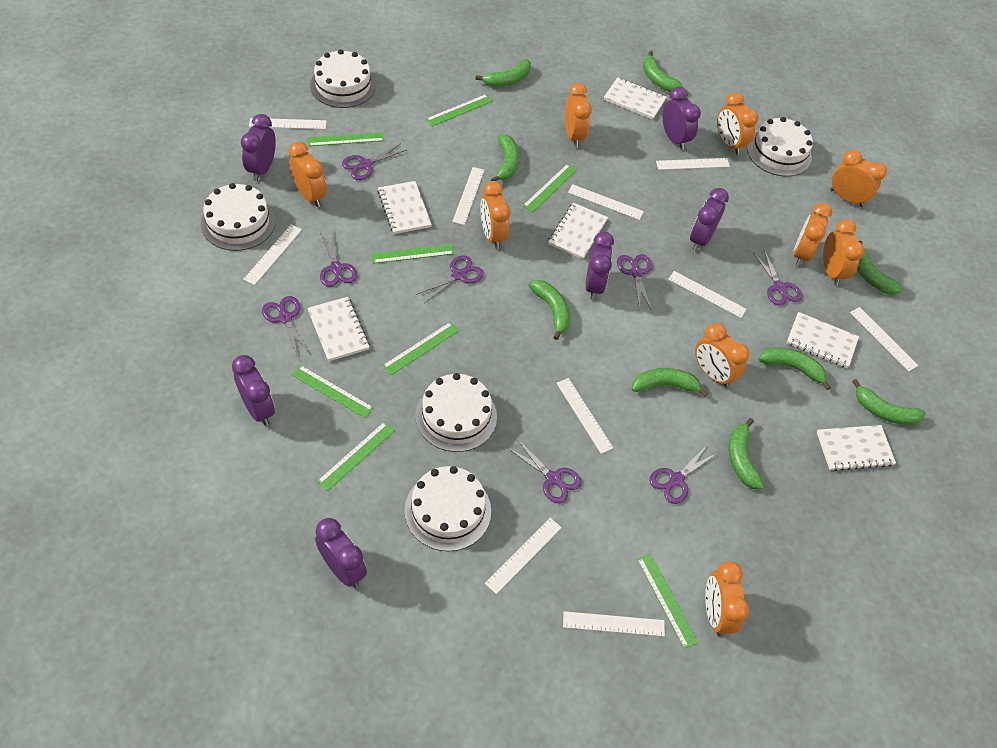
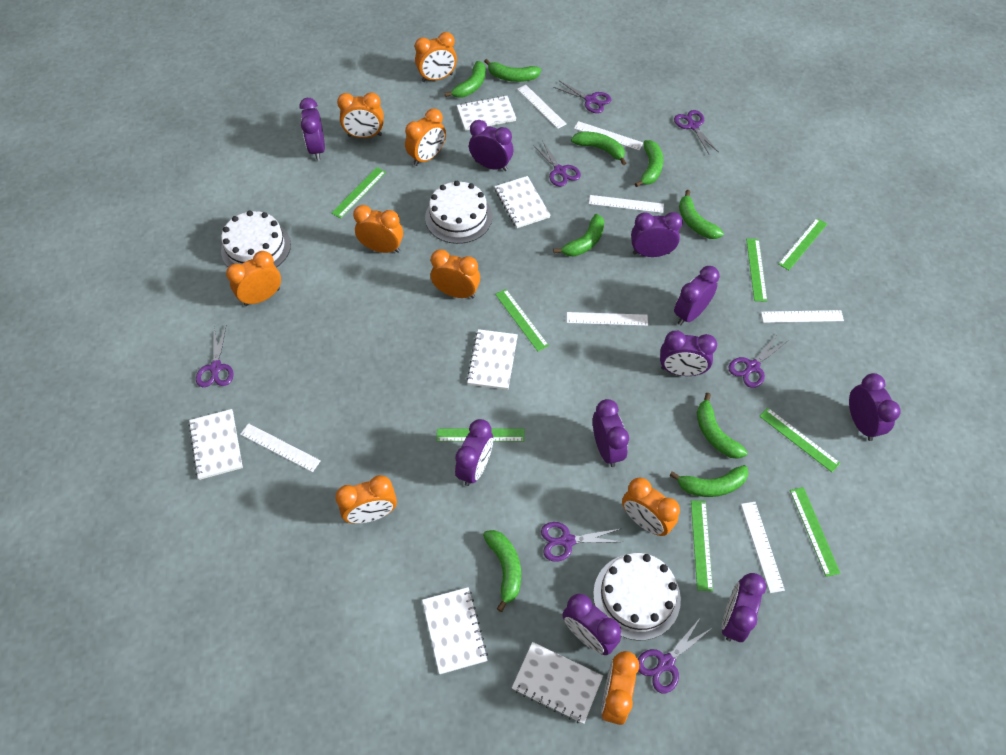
purple clock: 6 -> 10
purple scissors: 8 -> 7
white cake: 5 -> 3
white ruler: 10 -> 7

